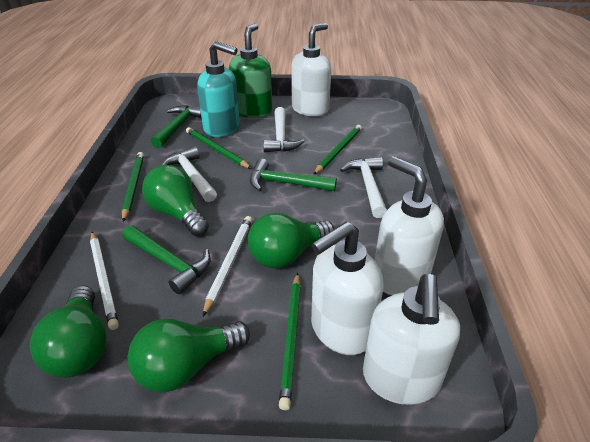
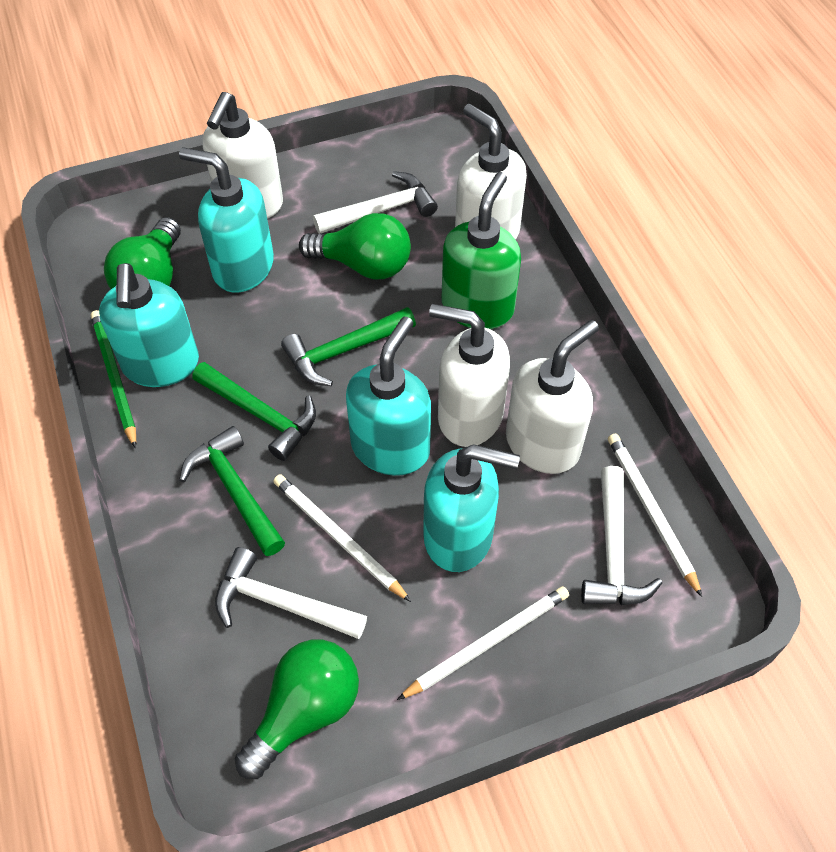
green light bulb: 4 -> 3
green pencil: 4 -> 1
turquoise soap dispenser: 1 -> 4
white pencil: 2 -> 3

